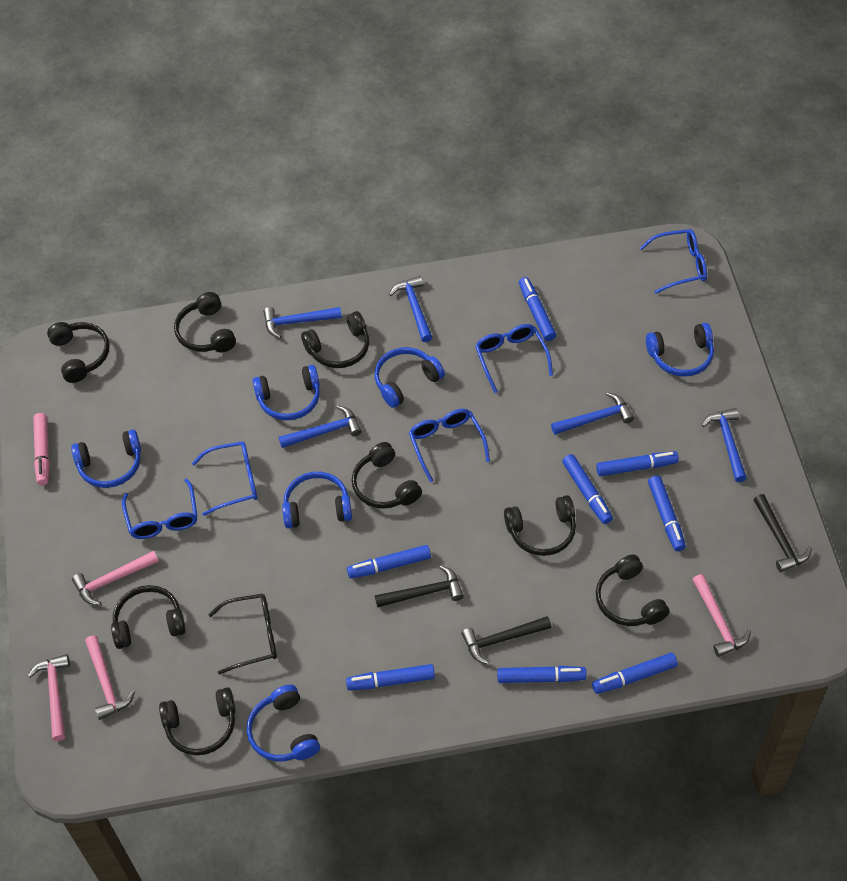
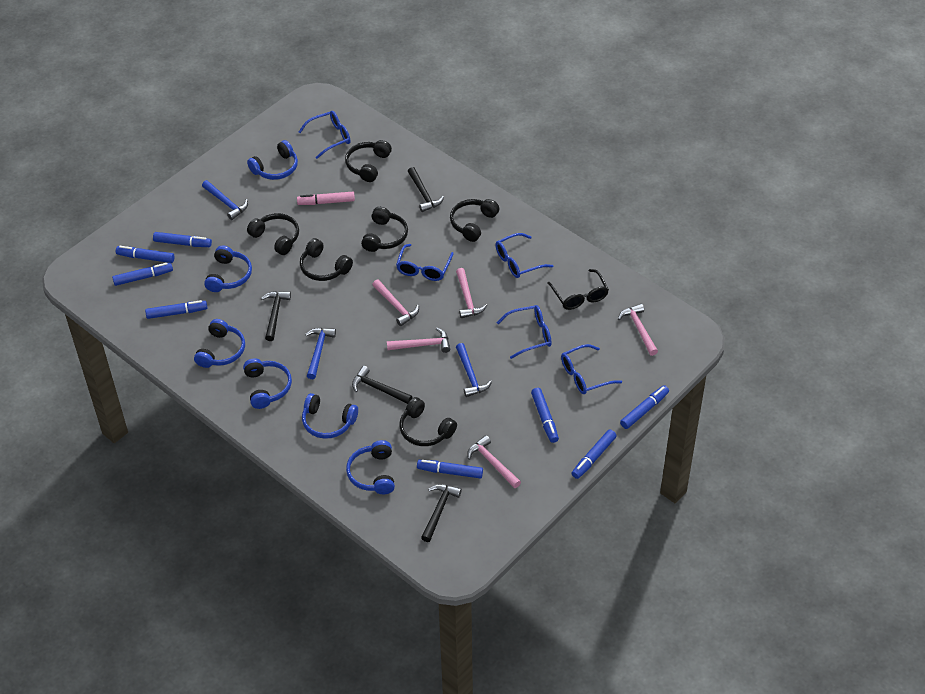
black hammer: 3 -> 4
black headphones: 8 -> 6
blue hammer: 5 -> 3
pink hammer: 4 -> 5

